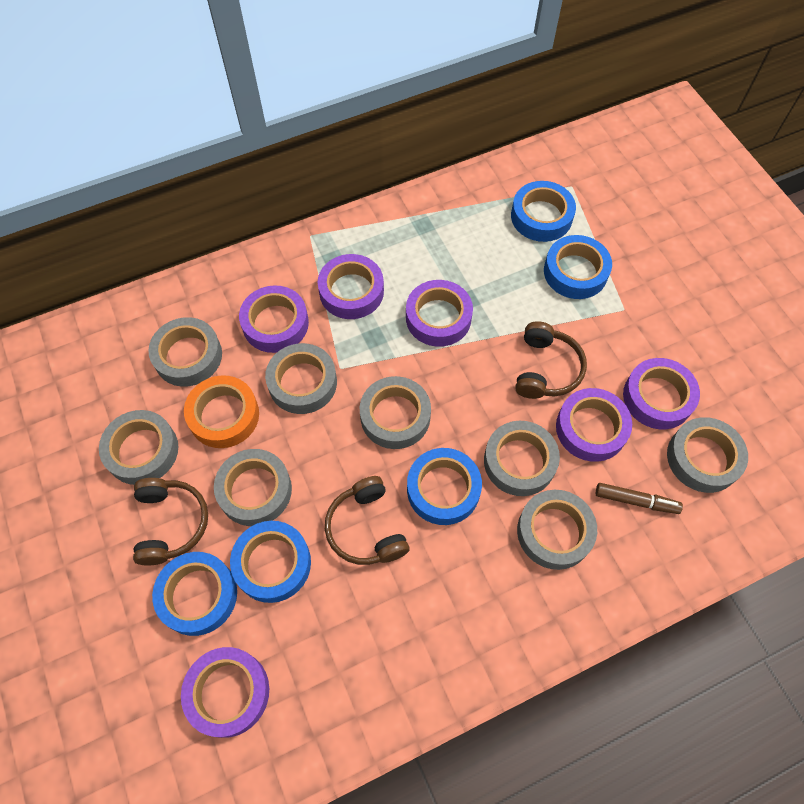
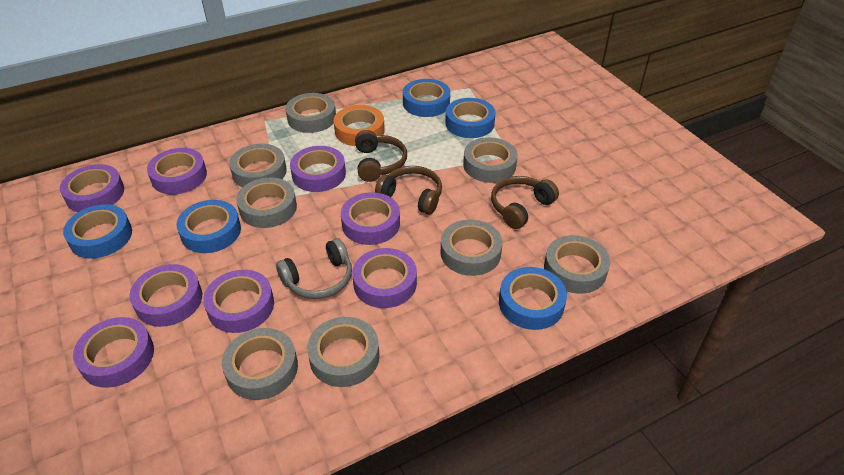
brown marker: 1 -> 0
grey headphones: 0 -> 1
purple tape: 6 -> 8

